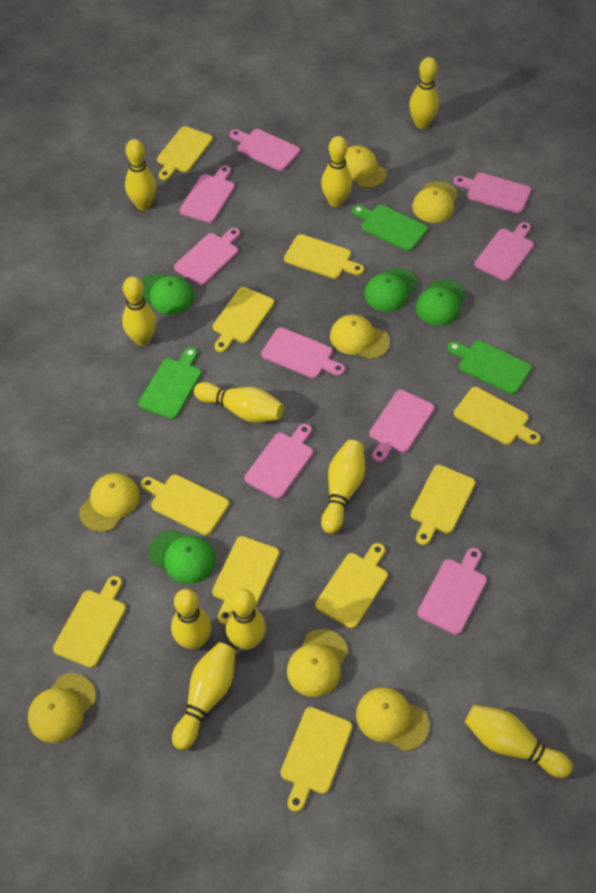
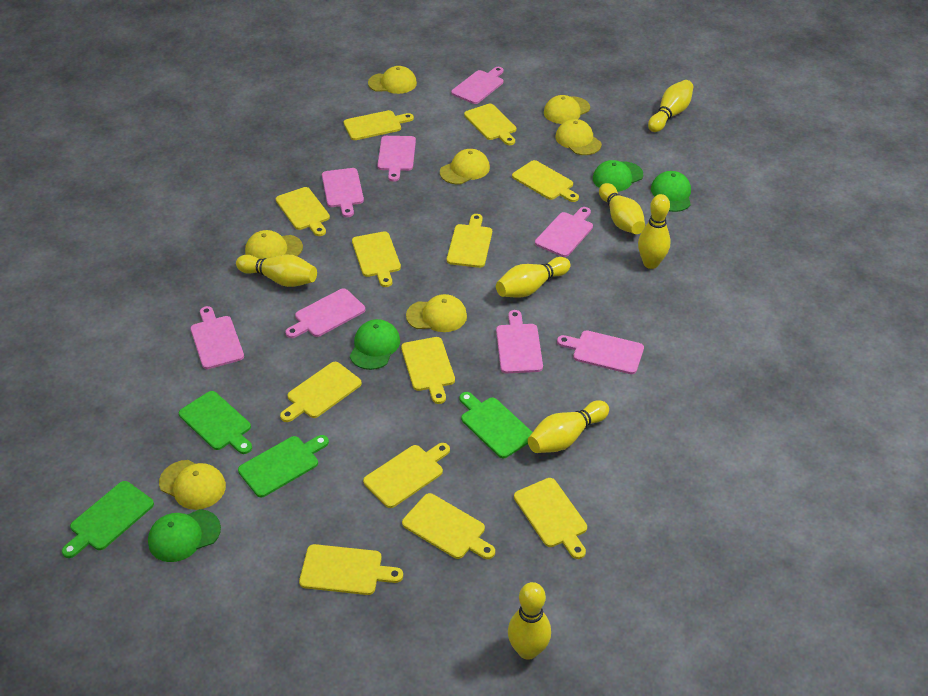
green cutting board: 3 -> 4
pink cutting board: 9 -> 8
yellow bowling pin: 10 -> 7
yellow cutting board: 10 -> 12

